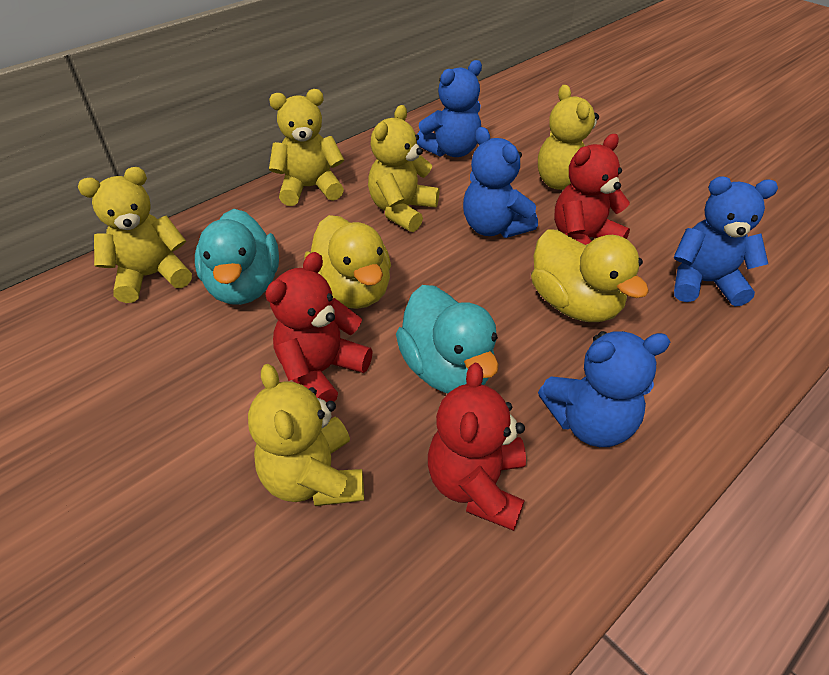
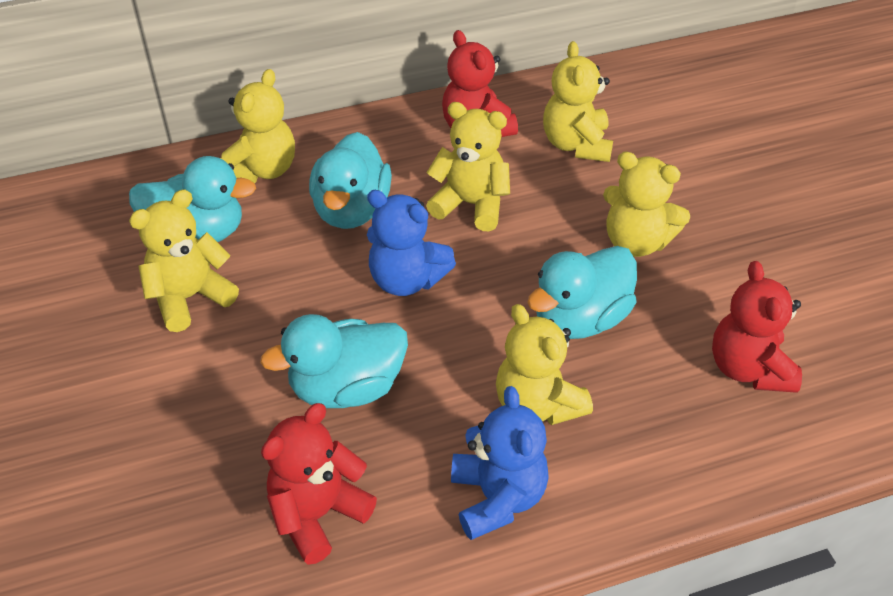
blue teddy bear: 4 -> 2
turquoise duck: 2 -> 4
yellow duck: 2 -> 0
yellow teddy bear: 5 -> 6

